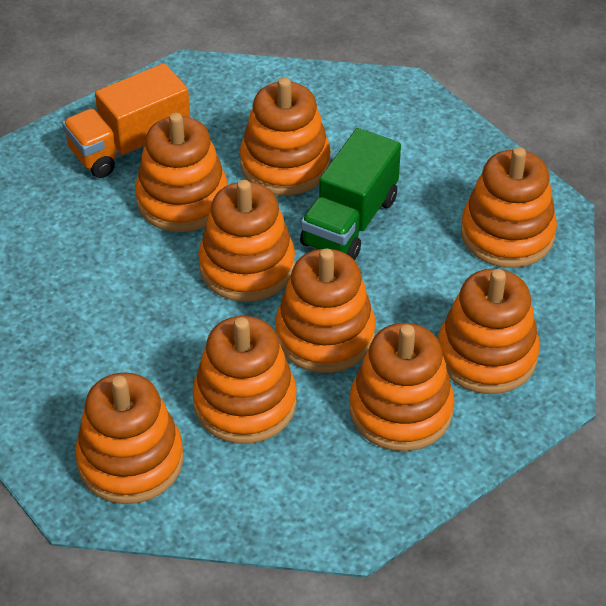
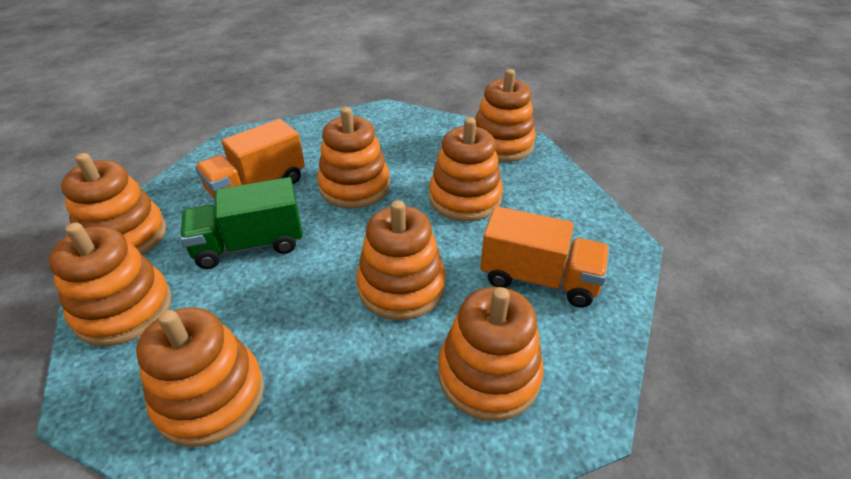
orange stacking toy: 9 -> 8
orange truck: 1 -> 2

